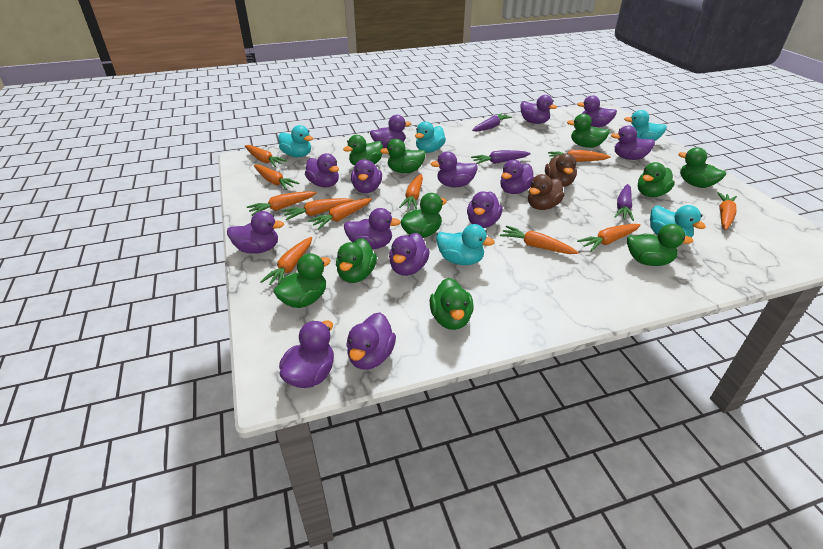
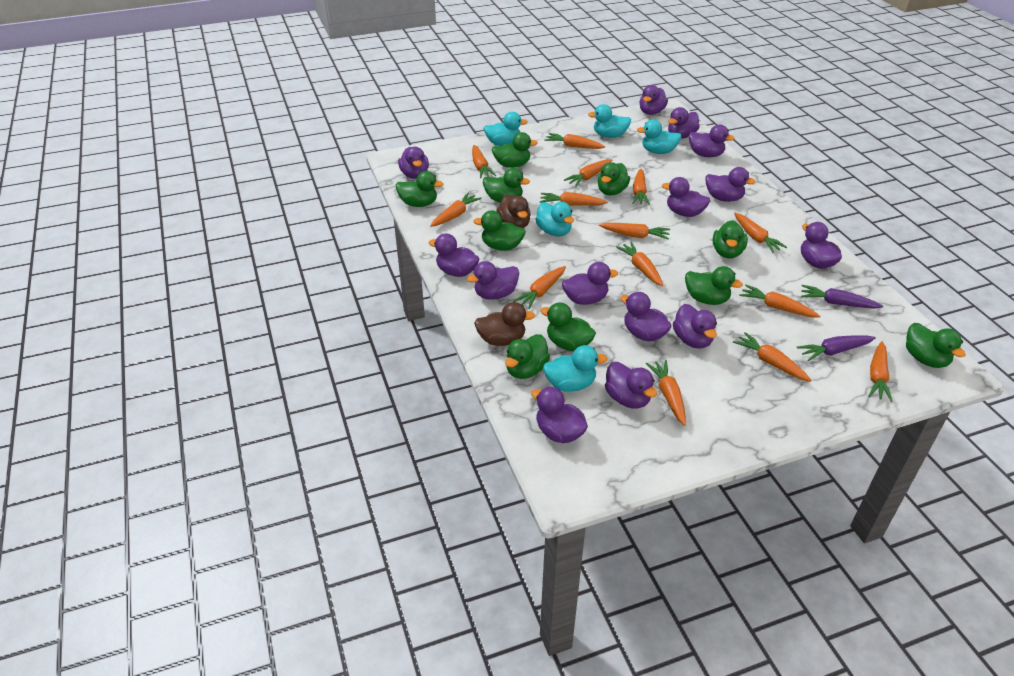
orange carrot: 11 -> 14
purple carrot: 3 -> 2

